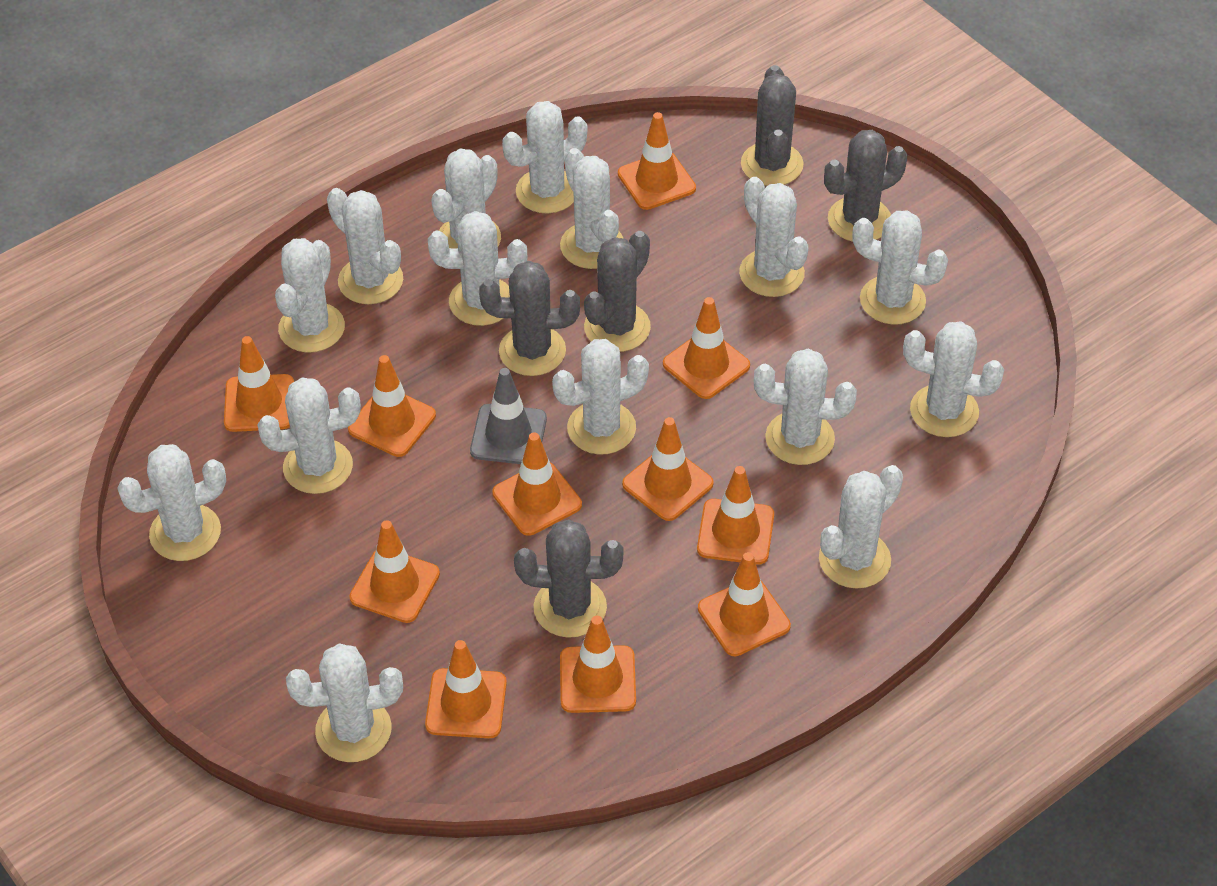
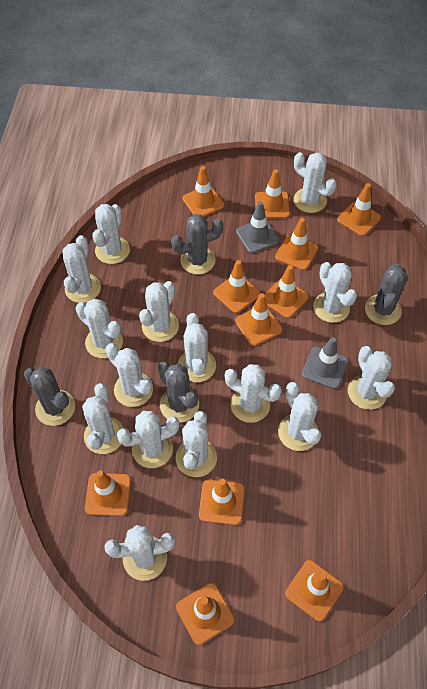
grey cactus: 5 -> 4
grey traffic cone: 1 -> 2

